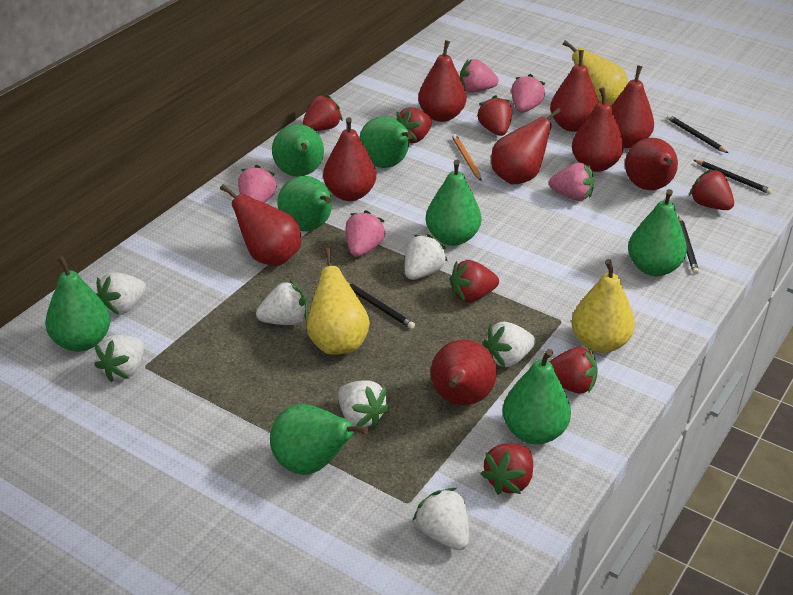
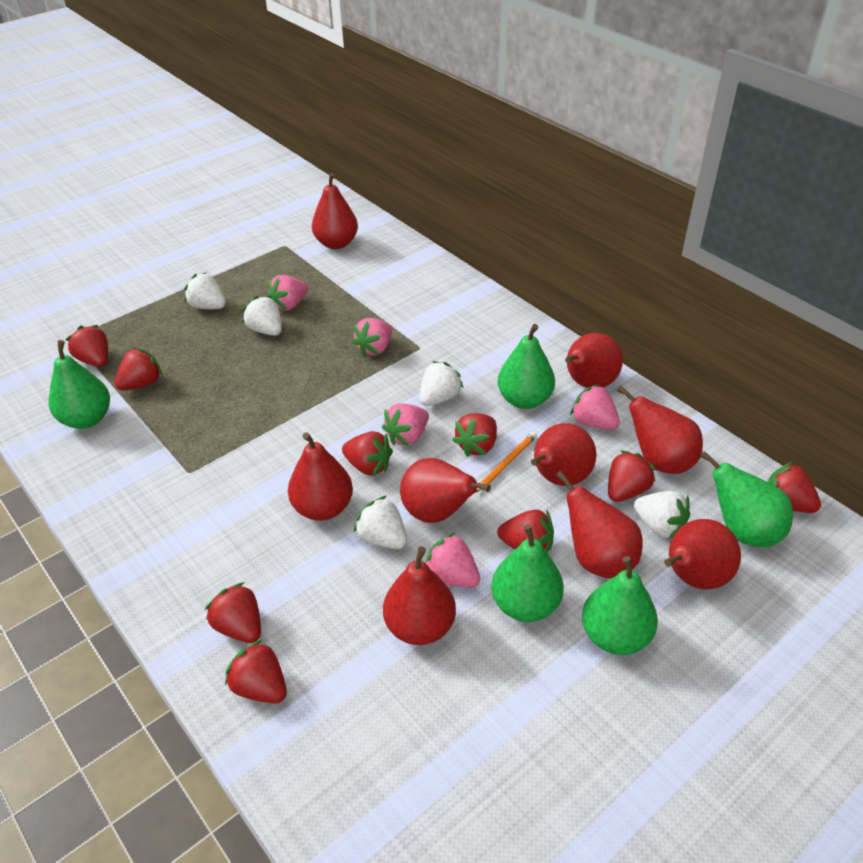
black pencil: 4 -> 0
green pear: 8 -> 5
red strawberry: 7 -> 9
white strawberry: 7 -> 5
yellow pear: 3 -> 0

